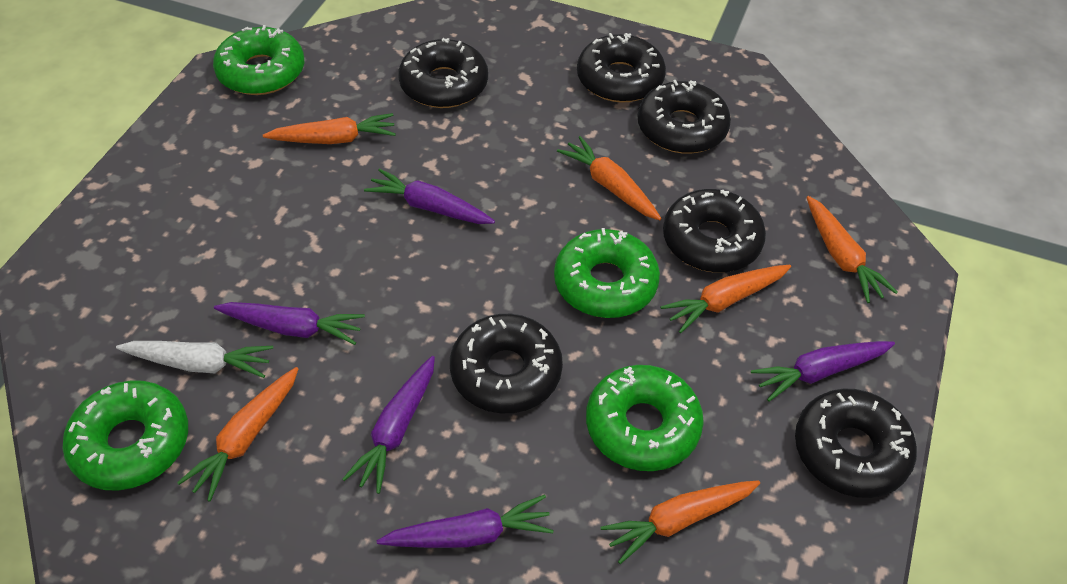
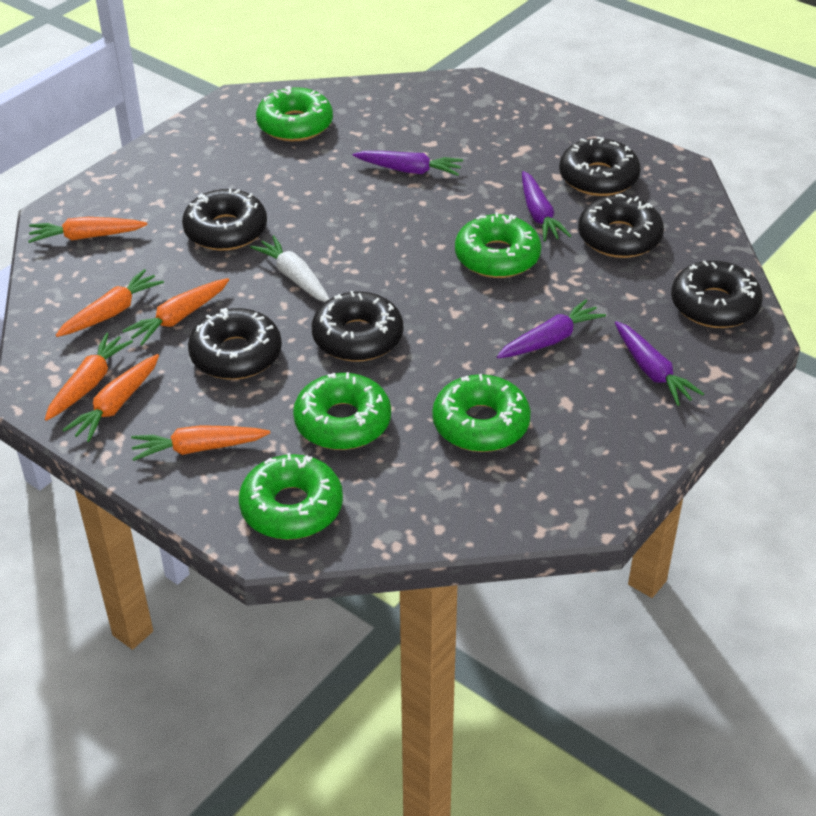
green donut: 4 -> 5
purple carrot: 5 -> 4

